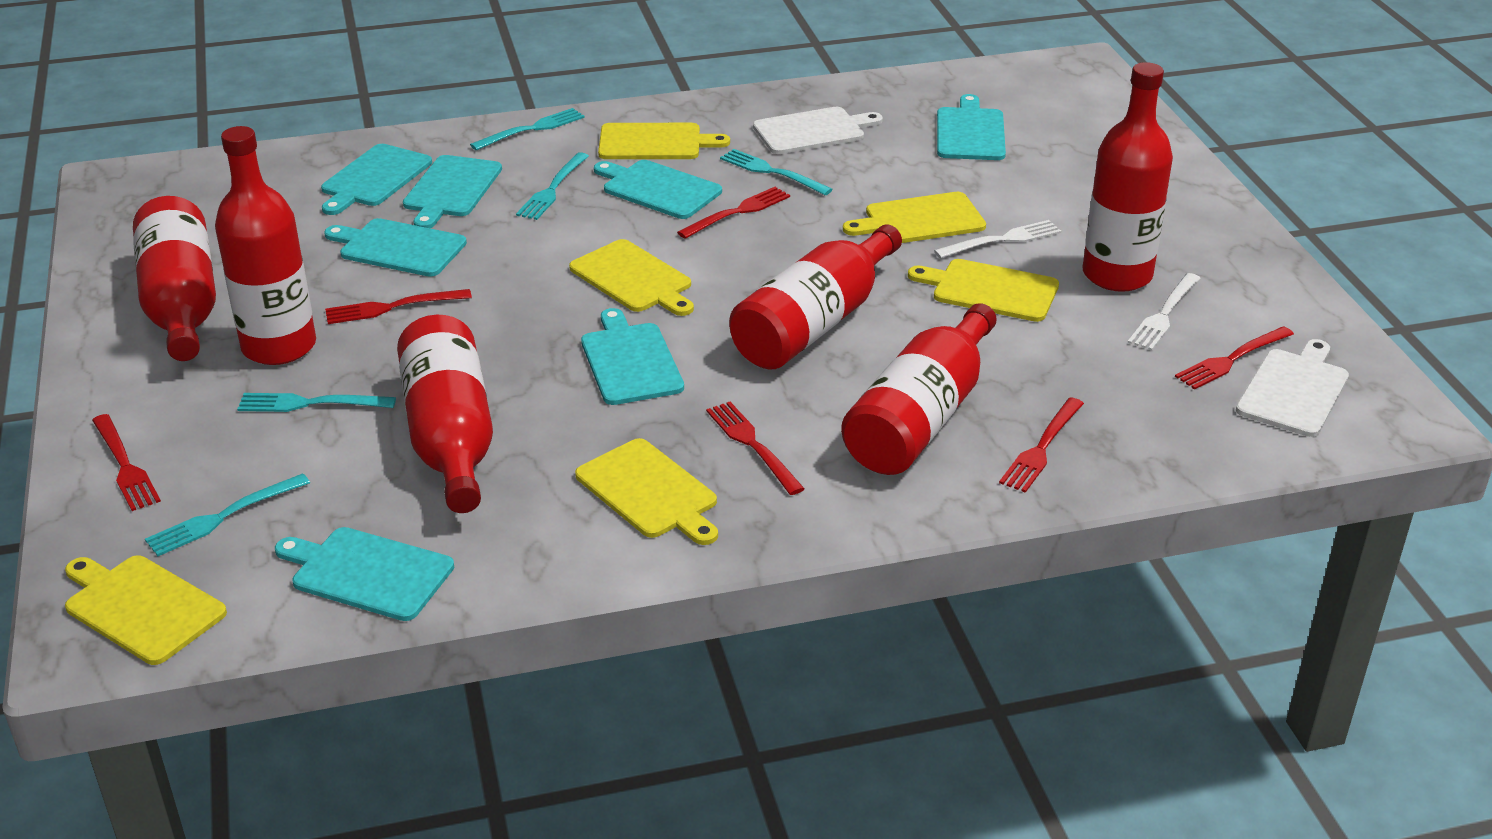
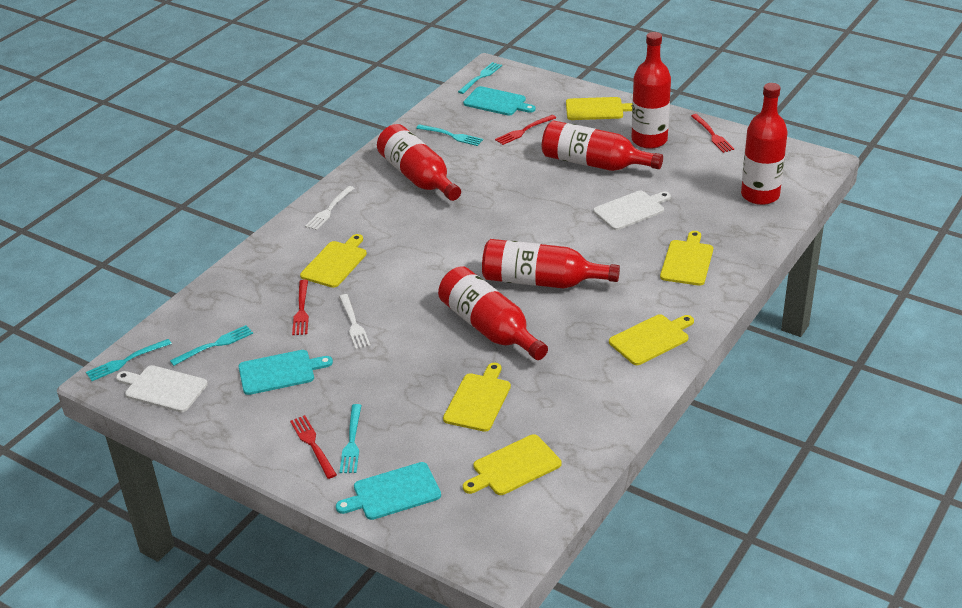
red fork: 6 -> 4
turquoise cutting board: 7 -> 3

